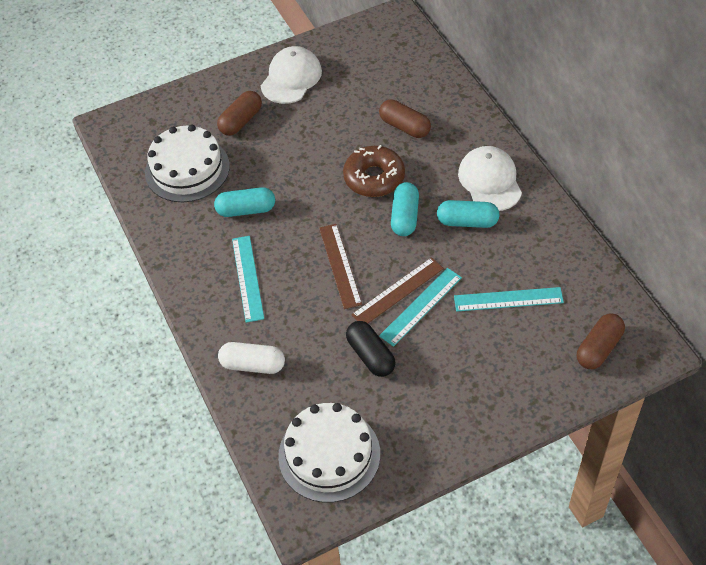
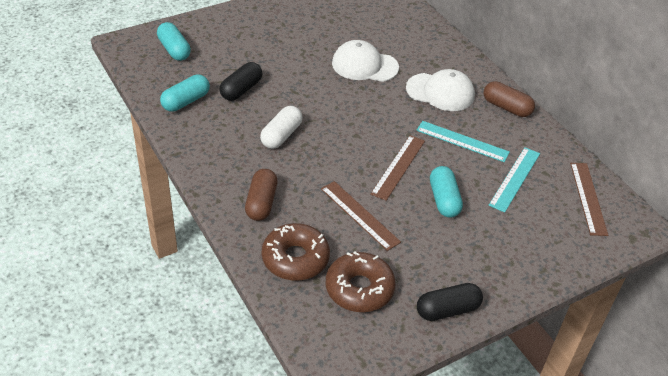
black capsule: 1 -> 2
brown capsule: 3 -> 2
brown donut: 1 -> 2
brown ruler: 2 -> 3
turquoise ruler: 3 -> 2
white cake: 2 -> 0

